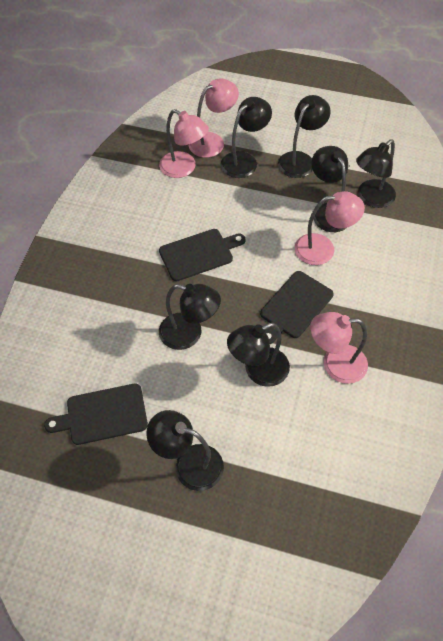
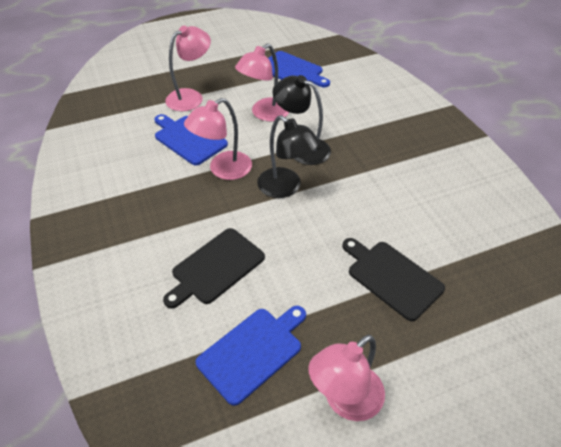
black cutting board: 3 -> 2
black lamp: 7 -> 2
blue cutting board: 0 -> 3

